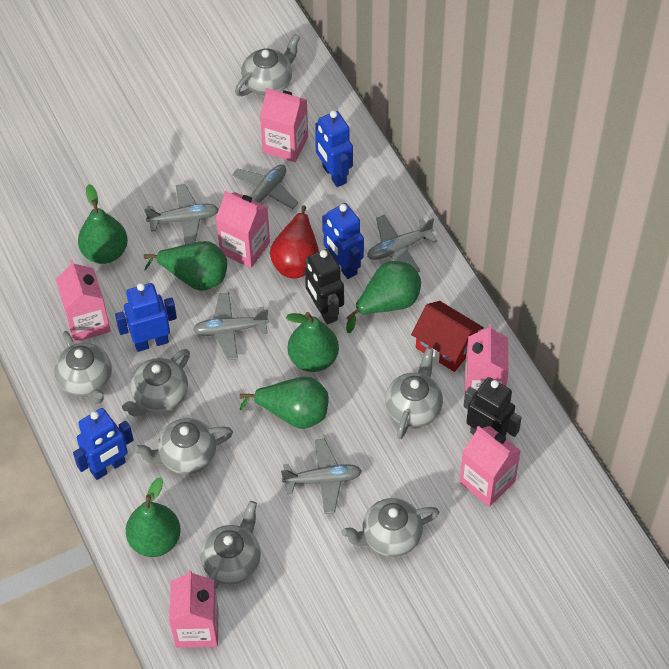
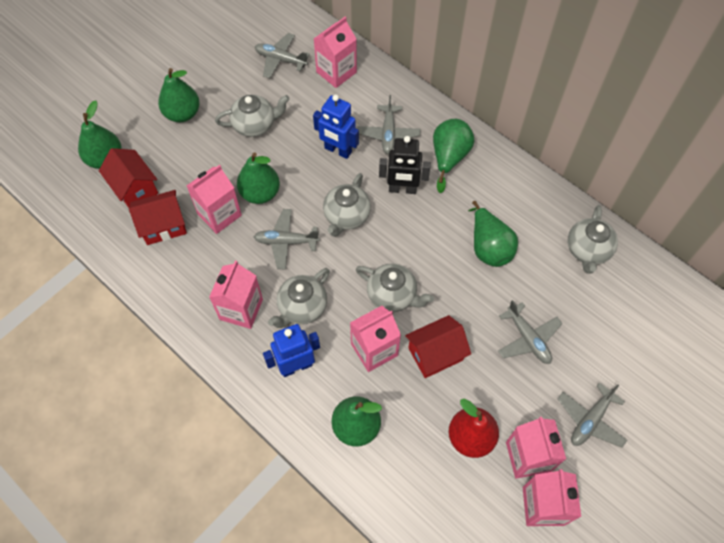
black robot: 2 -> 1
blue robot: 4 -> 2
grey teapot: 7 -> 5
red house: 1 -> 3

